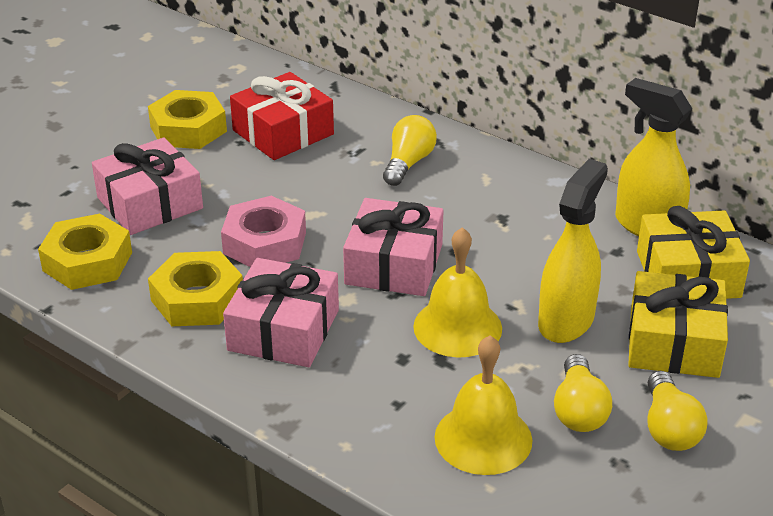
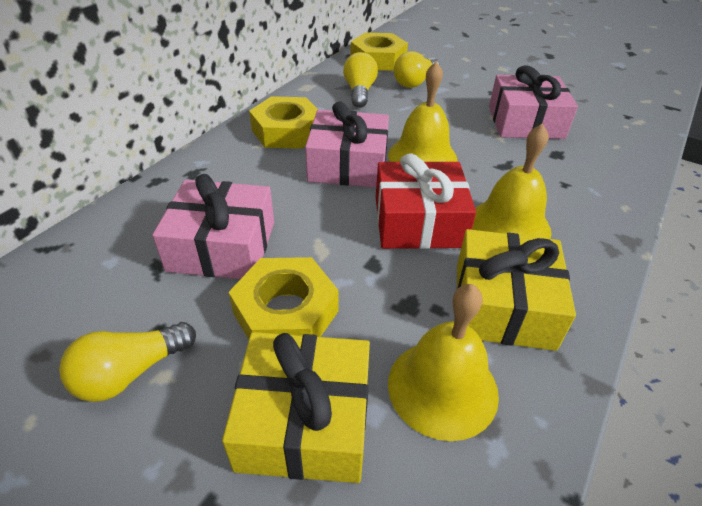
pink nut: 1 -> 0
yellow bell: 2 -> 3
yellow spray bottle: 2 -> 0

